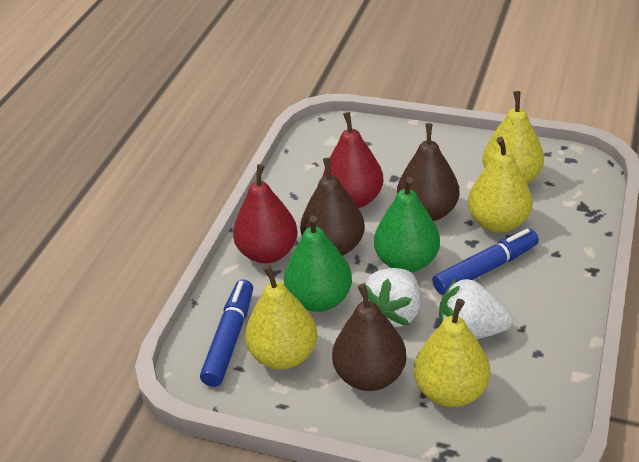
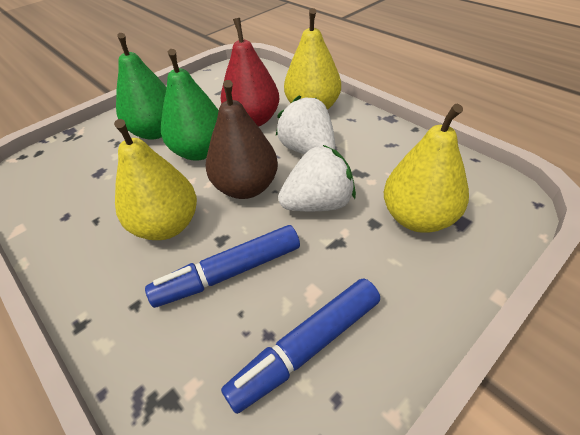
brown pear: 3 -> 1
red pear: 2 -> 1
yellow pear: 4 -> 3

